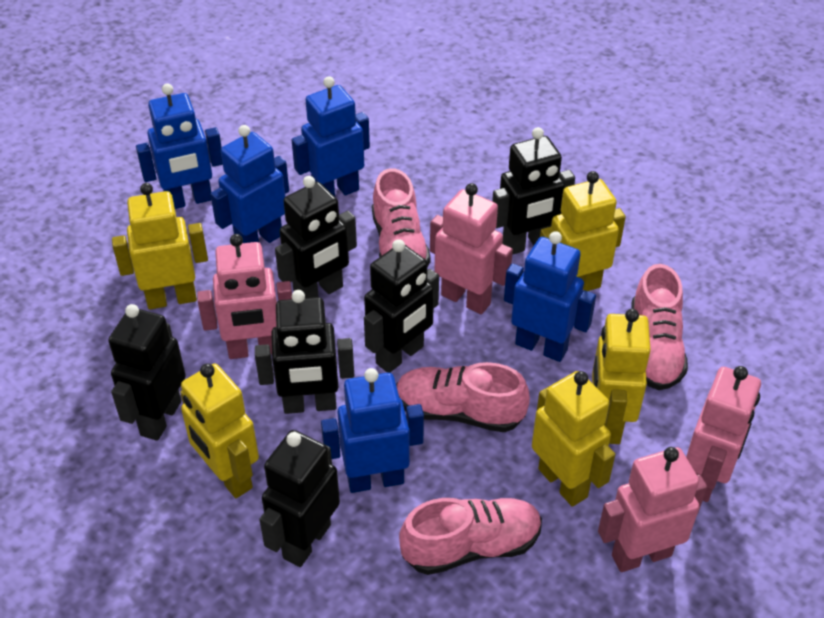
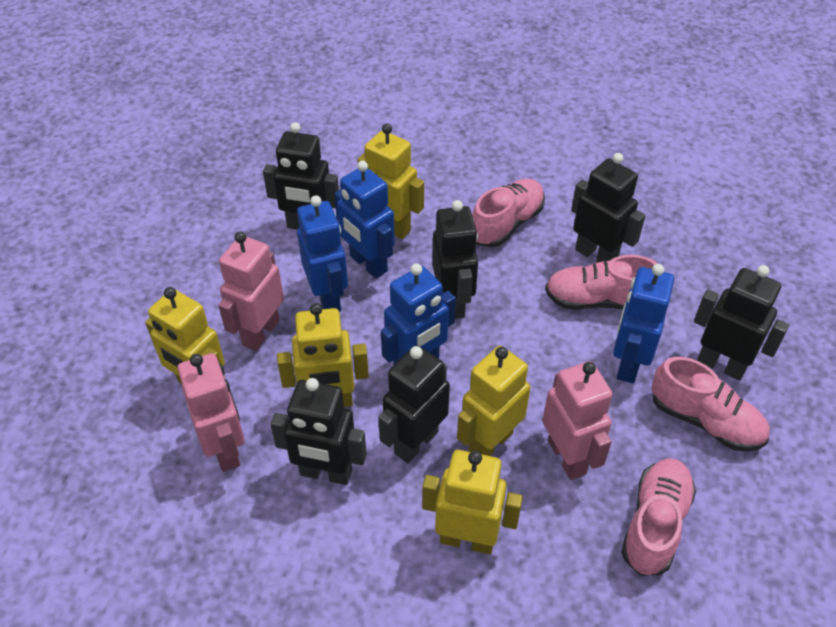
blue robot: 5 -> 4
pink robot: 4 -> 3

